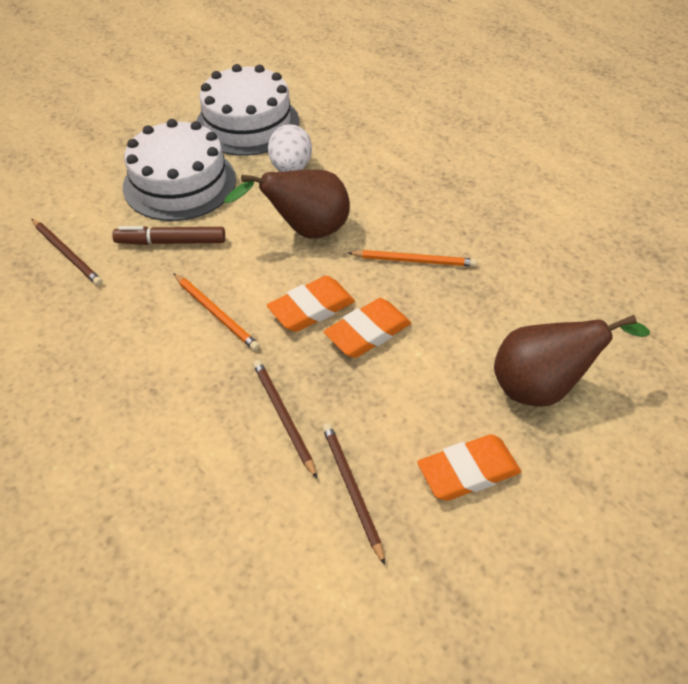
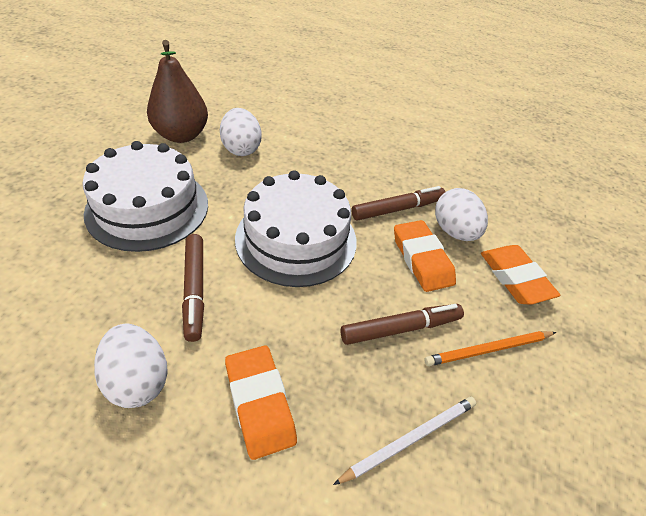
brown marker: 1 -> 3
brown pear: 2 -> 1
brown pencil: 3 -> 0
orange pencil: 2 -> 1
white egg: 1 -> 3
white pencil: 0 -> 1

